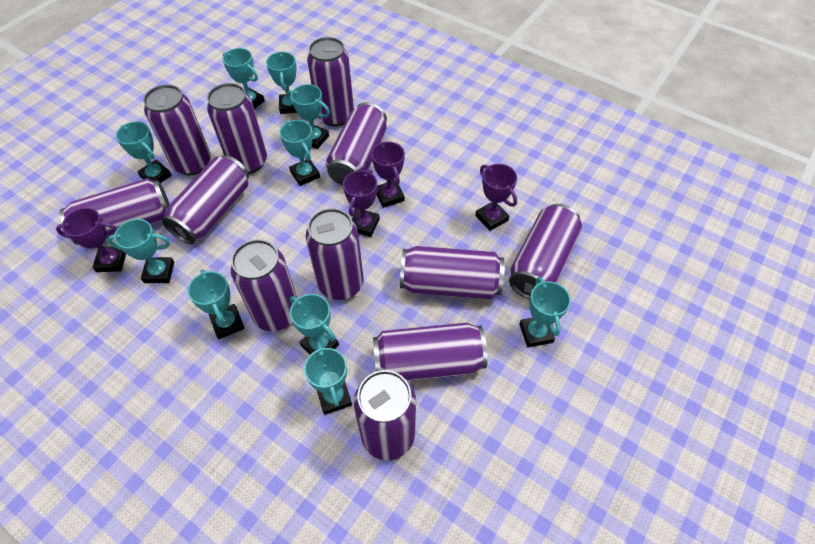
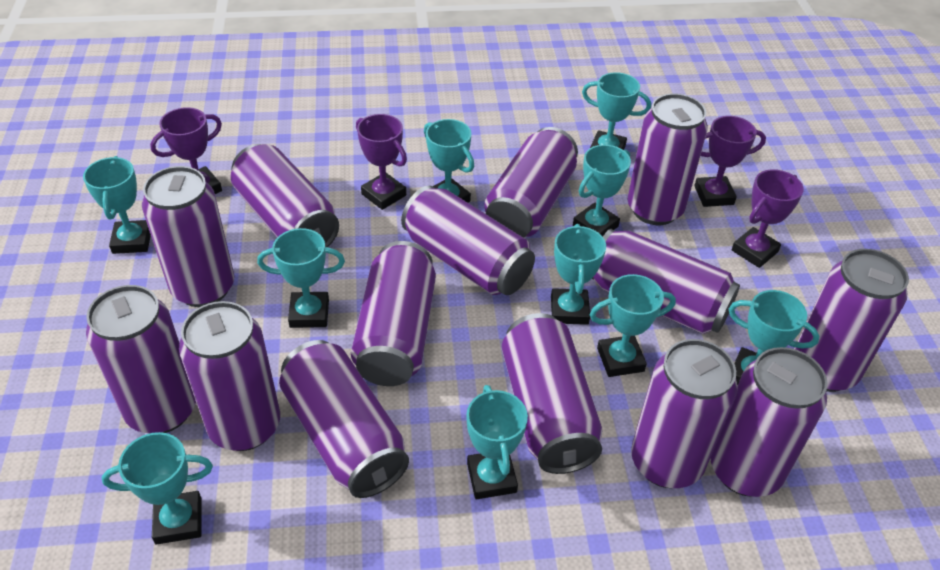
purple can: 12 -> 14

